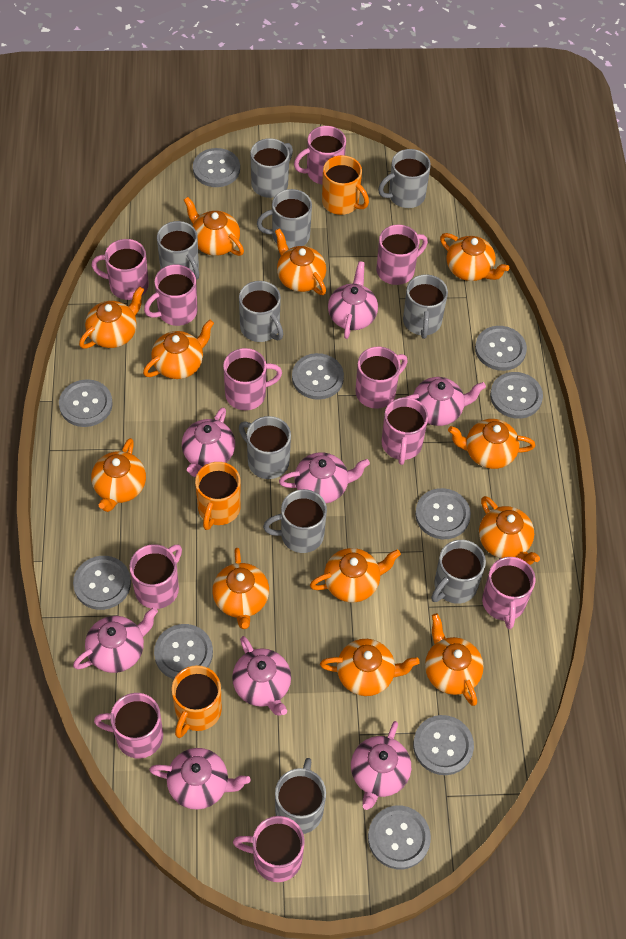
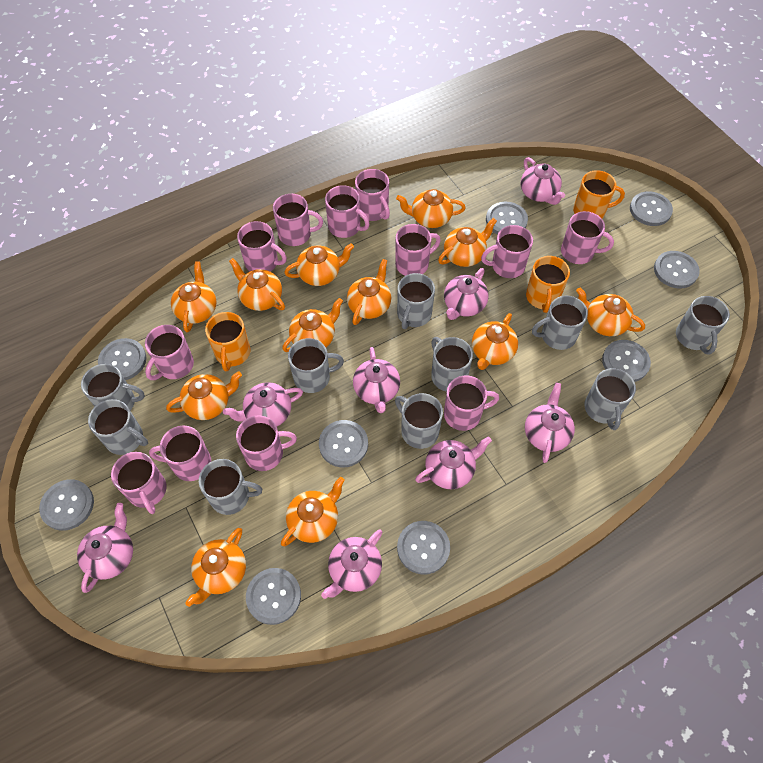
grey button: 10 -> 9
pink mug: 11 -> 12

